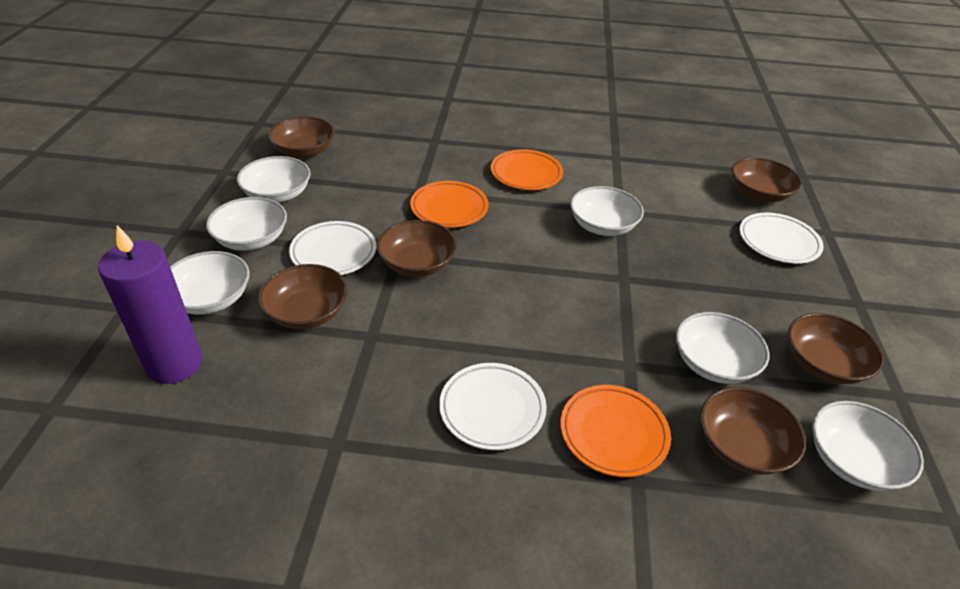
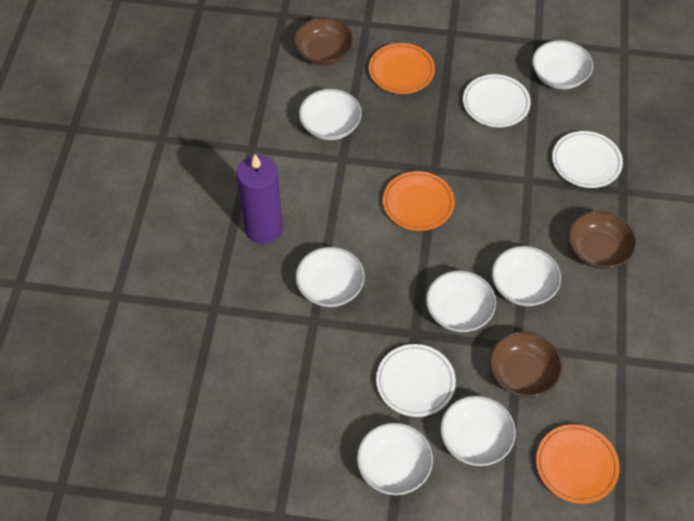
brown bowl: 6 -> 3
white bowl: 6 -> 7

